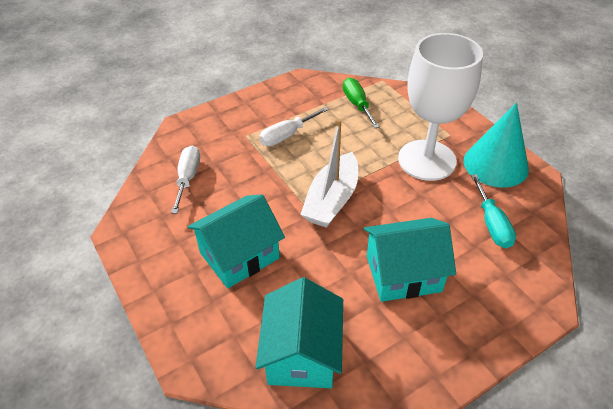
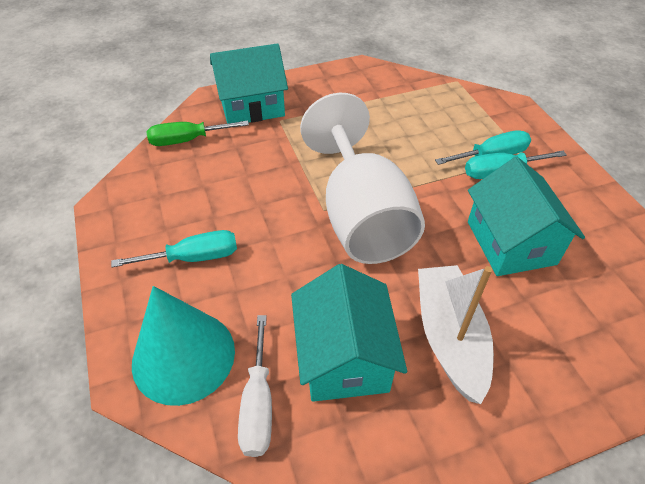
turquoise screwdriver: 1 -> 3
white screwdriver: 2 -> 1

